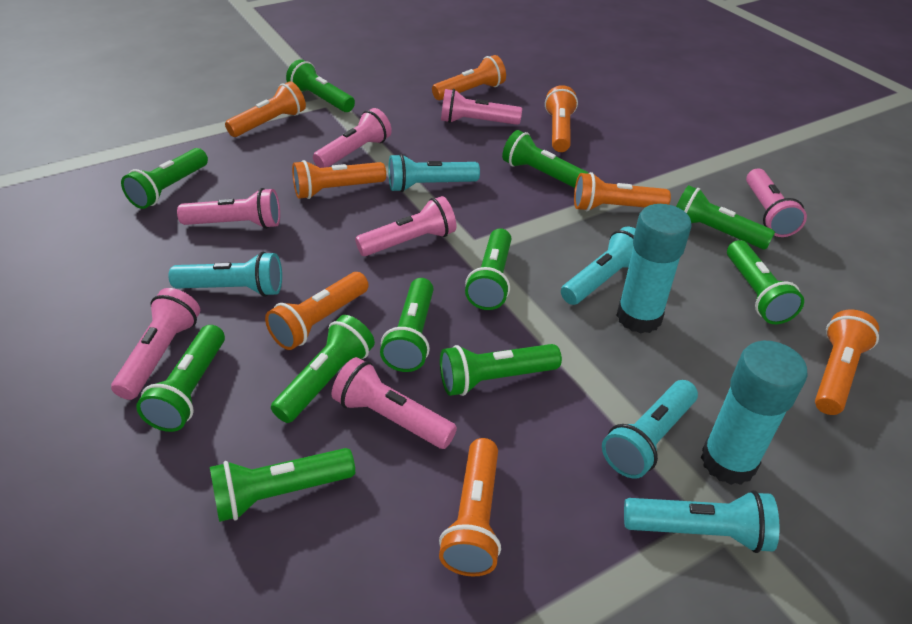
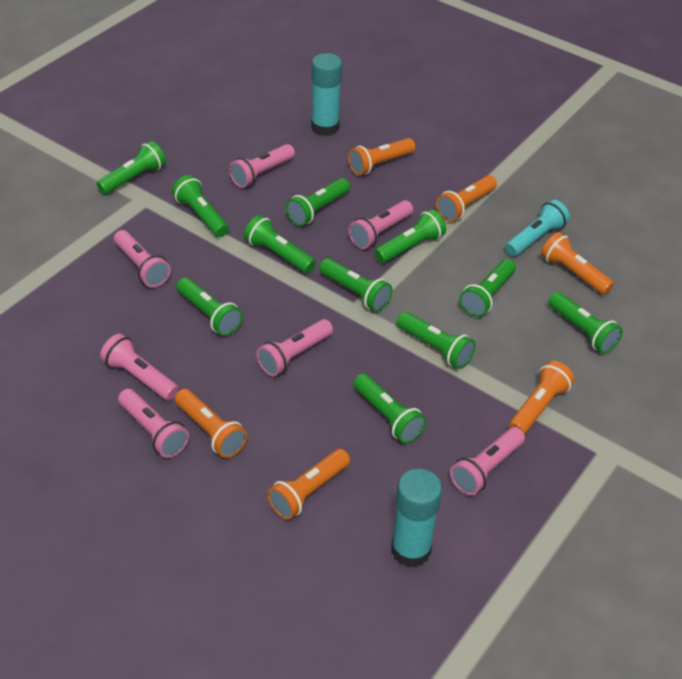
orange flashlight: 8 -> 6
turquoise flashlight: 5 -> 1

